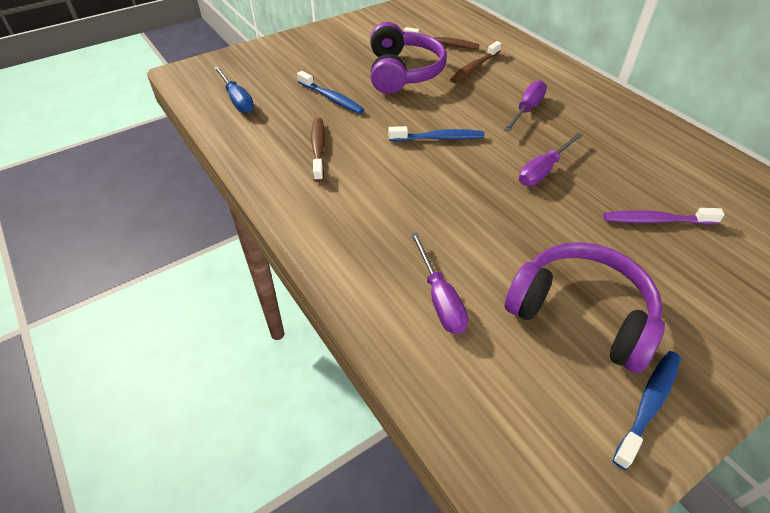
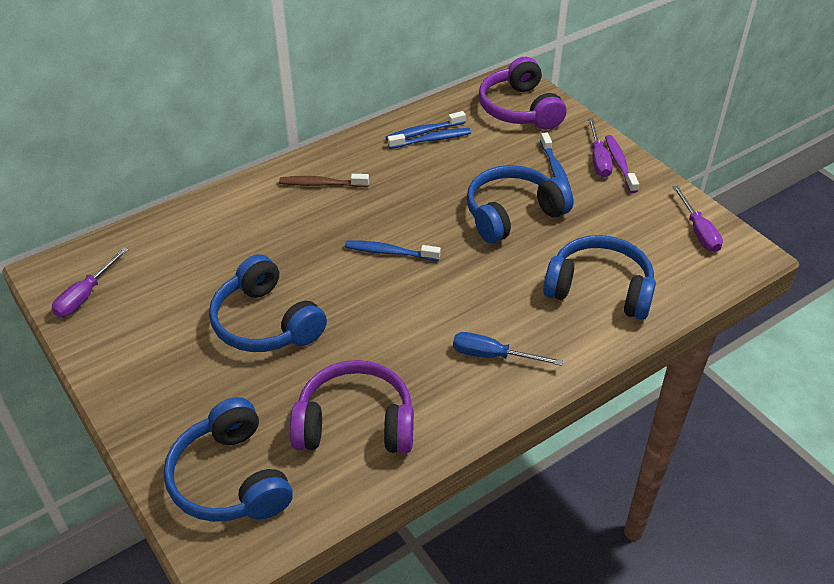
blue headphones: 0 -> 4
blue toothbrush: 3 -> 4
brown toothbrush: 3 -> 1

